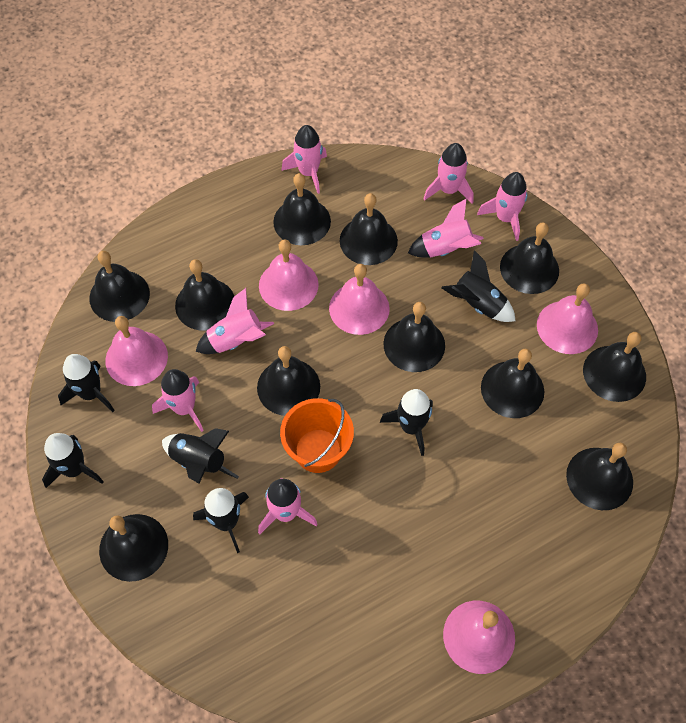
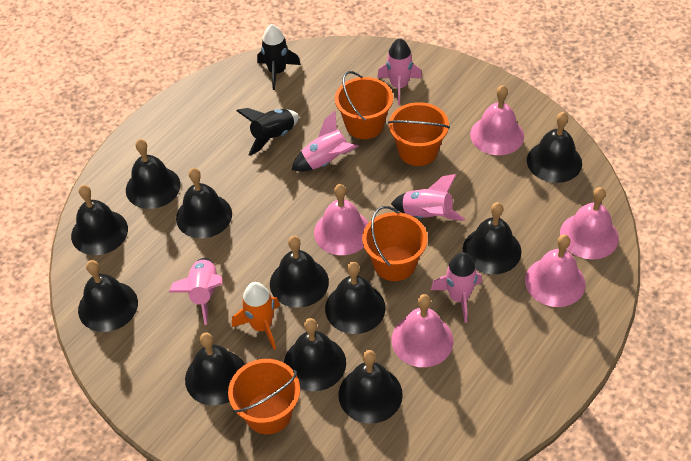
black rocket: 6 -> 2
orange bucket: 1 -> 4
orange rocket: 0 -> 1
pink rocket: 7 -> 5

